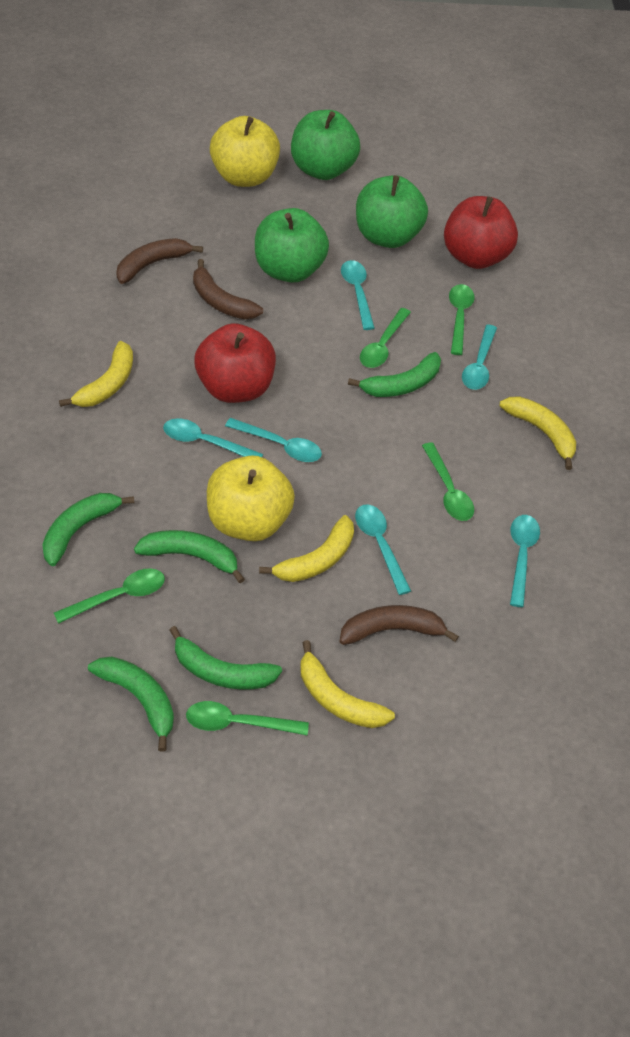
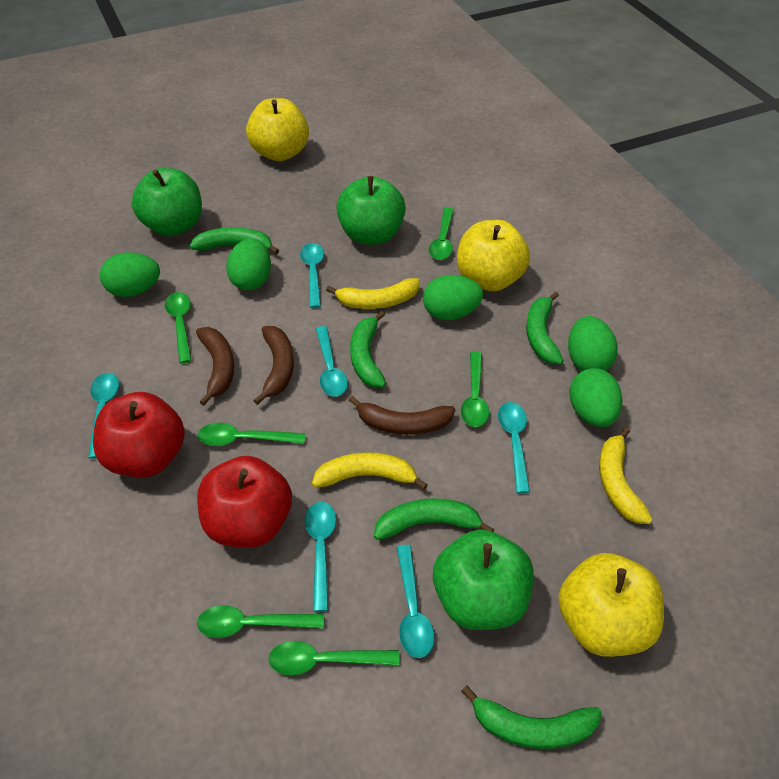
green egg: 0 -> 5
green spoon: 5 -> 6
yellow apple: 2 -> 3
yellow banana: 4 -> 3

